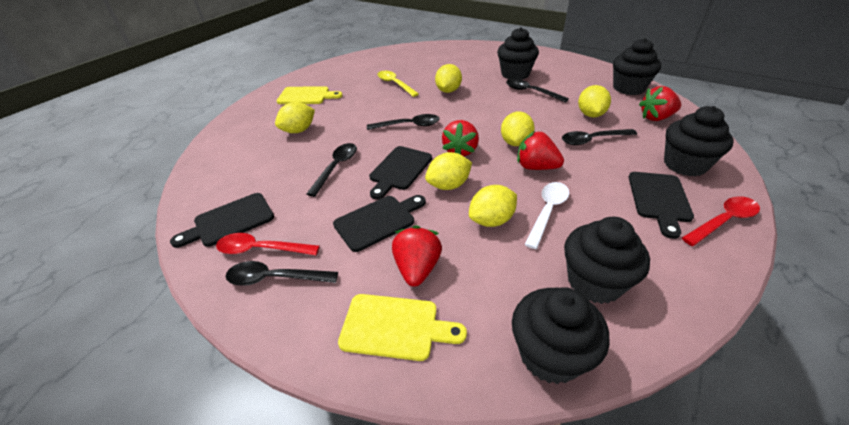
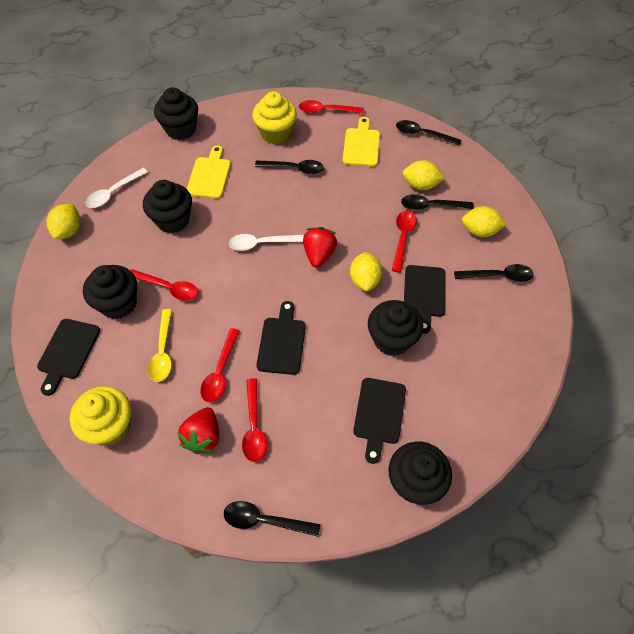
red spoon: 2 -> 5
red strawberry: 4 -> 2
white spoon: 1 -> 2
yellow cupcake: 0 -> 2
yellow lemon: 6 -> 4

